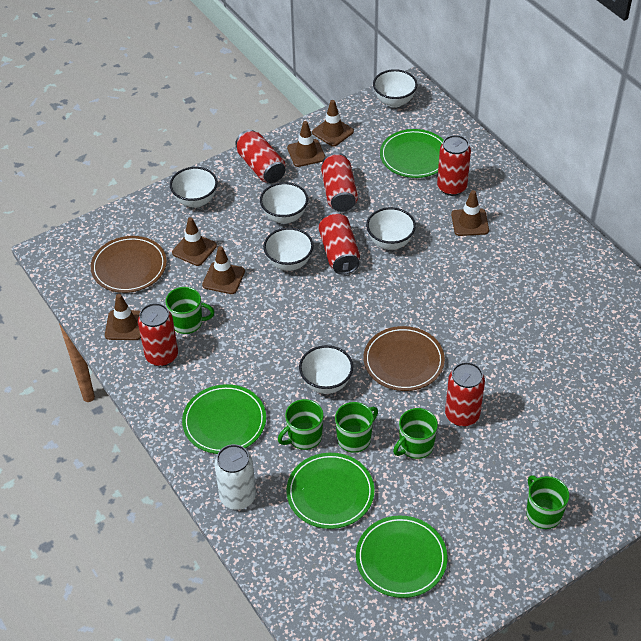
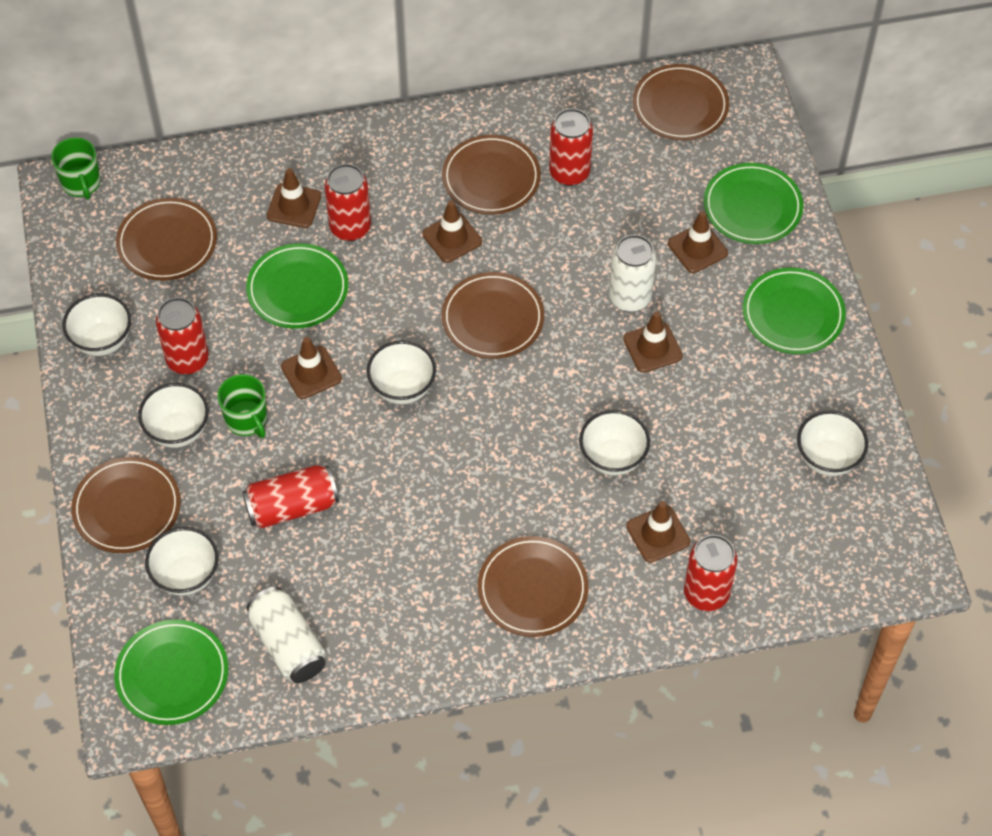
brown plate: 2 -> 6
green mug: 5 -> 2
red can: 6 -> 5
white can: 1 -> 2

